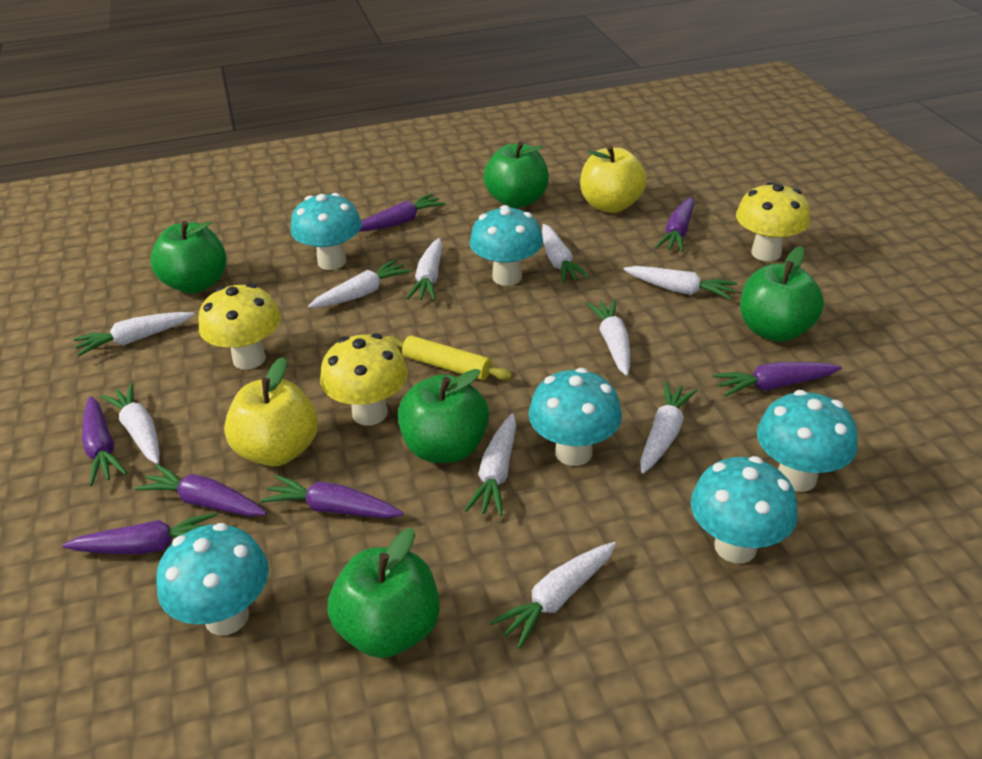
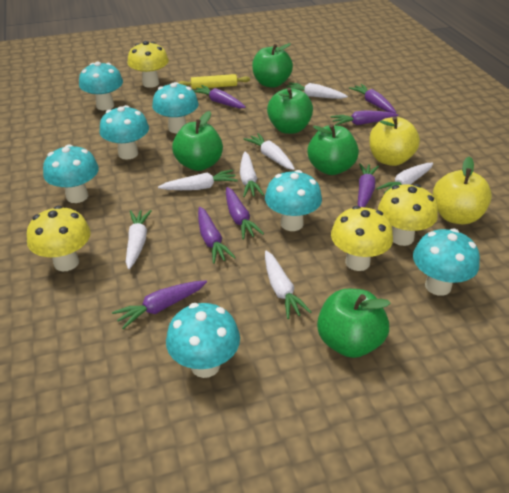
turquoise mushroom: 6 -> 7
white carrot: 10 -> 7
yellow mushroom: 3 -> 4

